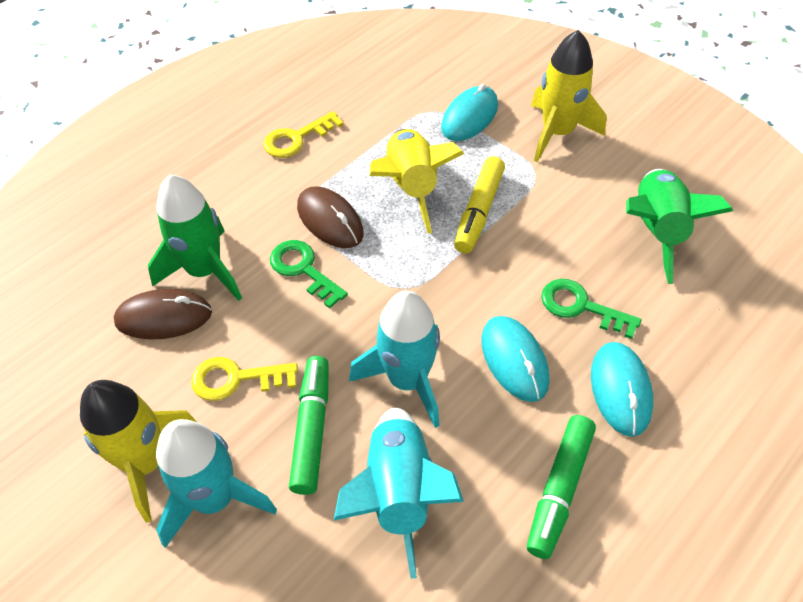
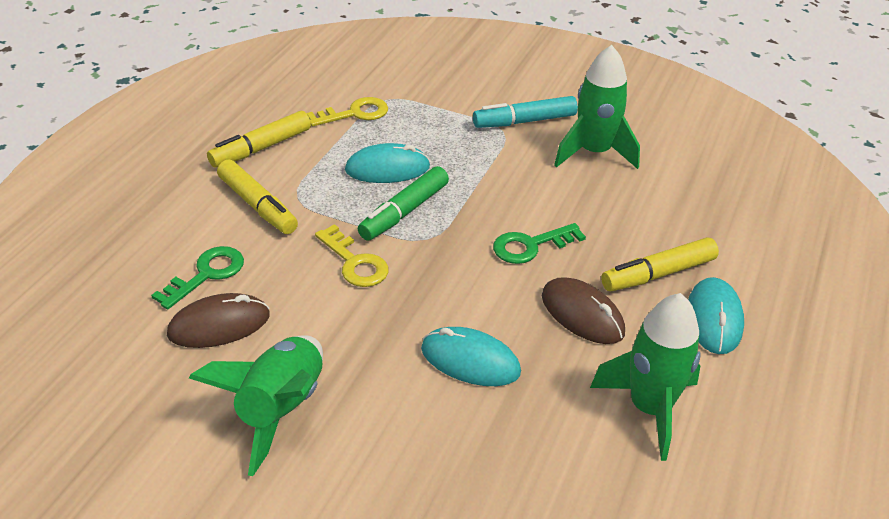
green marker: 2 -> 1
green rocket: 2 -> 3
turquoise marker: 0 -> 1
turquoise rocket: 3 -> 0
yellow marker: 1 -> 3
yellow rocket: 3 -> 0

